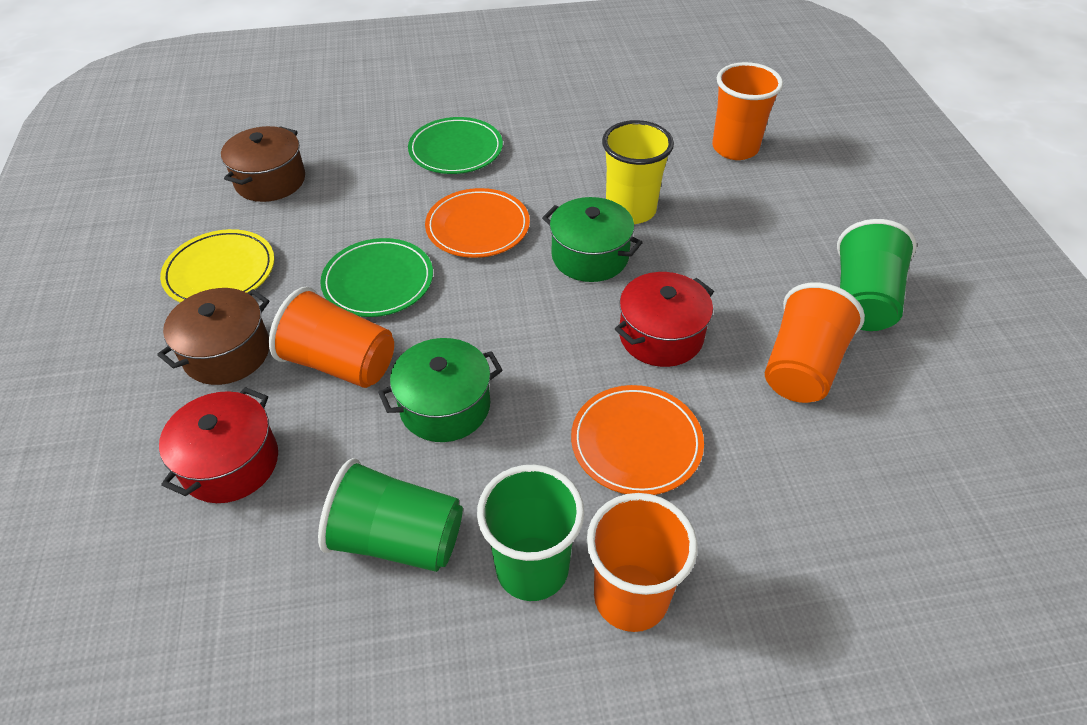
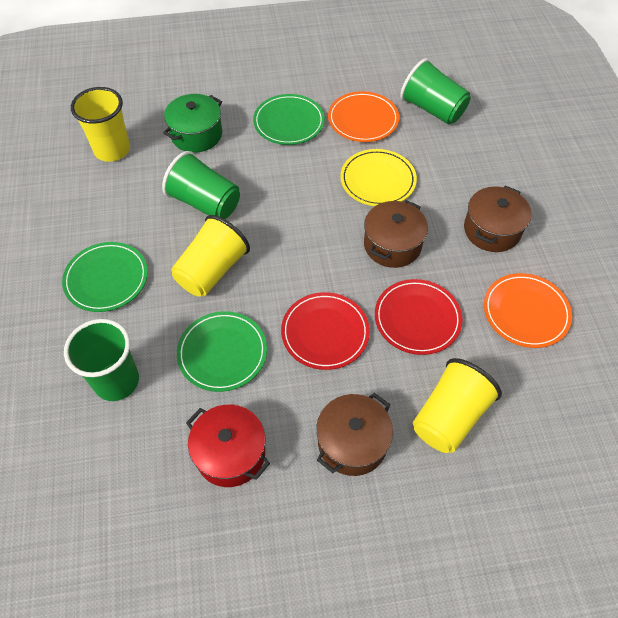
brown pot: 2 -> 3
green plate: 2 -> 3
green pot: 2 -> 1
orange cup: 4 -> 0
red plate: 0 -> 2
red pot: 2 -> 1
yellow cup: 1 -> 3

